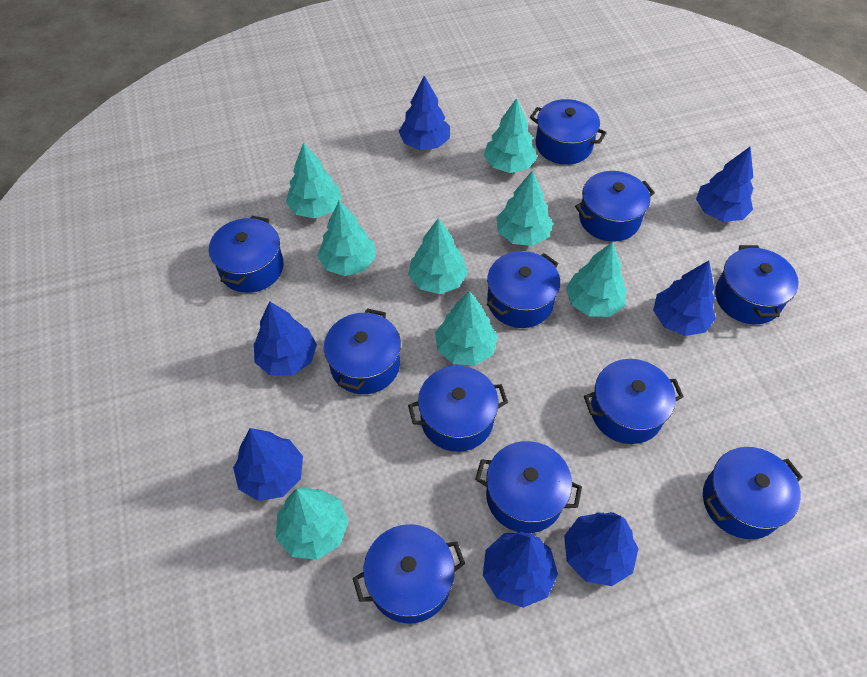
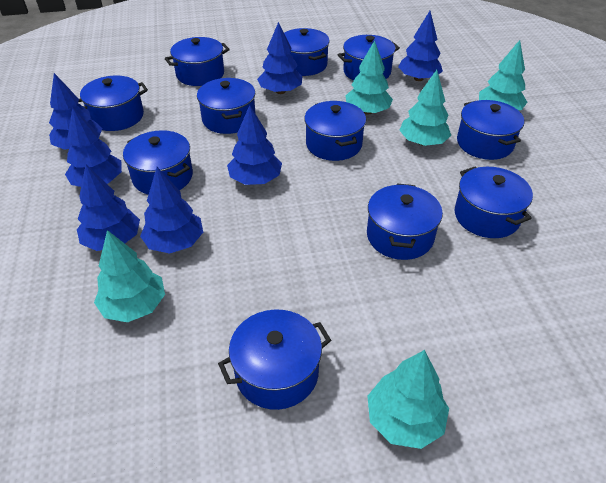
turquoise tree: 8 -> 5

